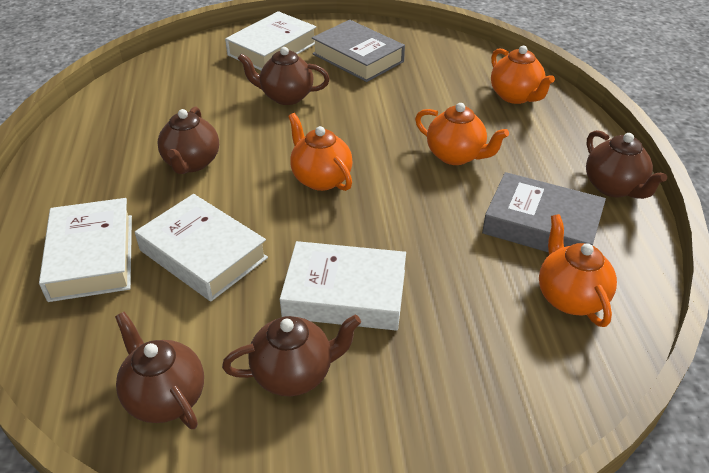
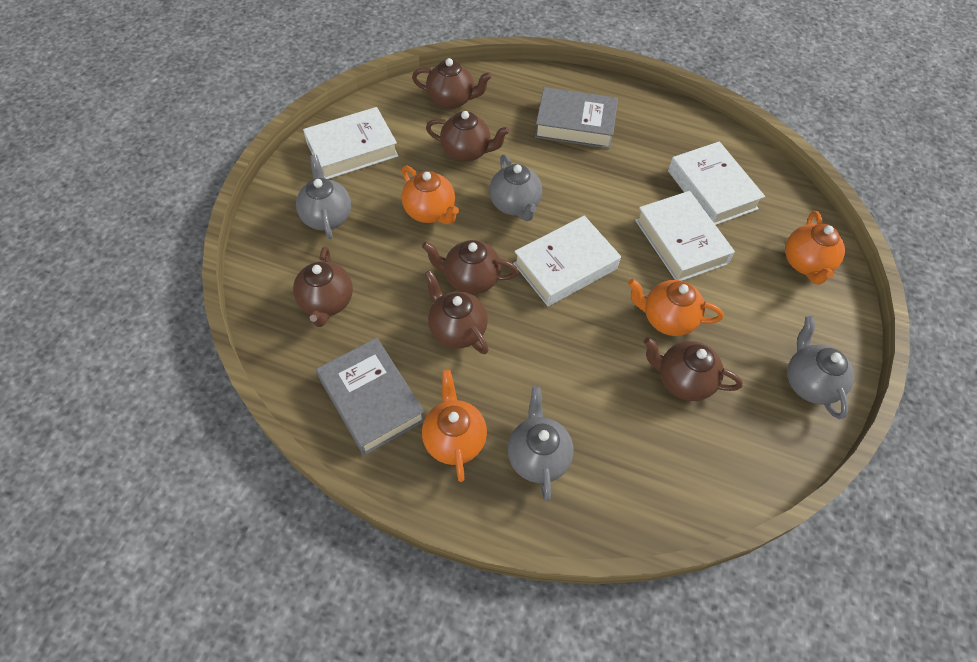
brown teapot: 5 -> 6
grey teapot: 0 -> 4

